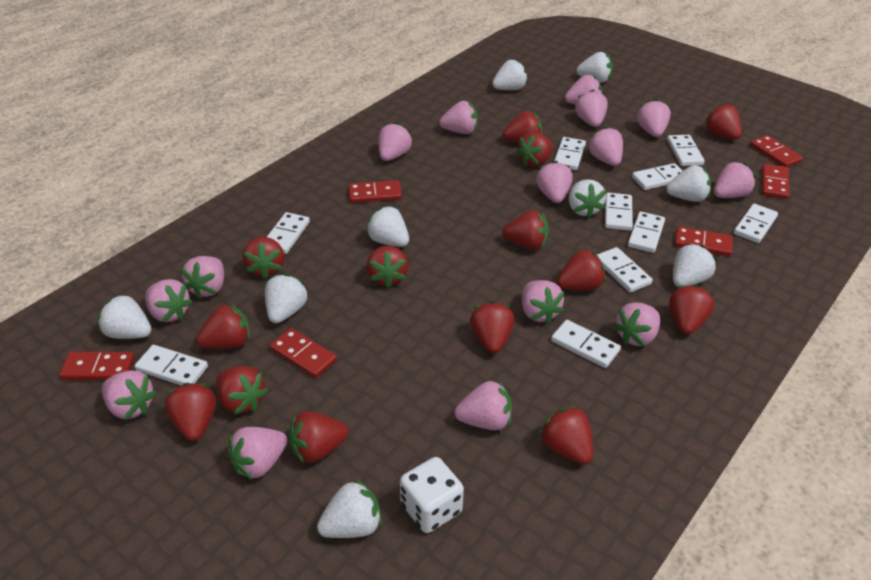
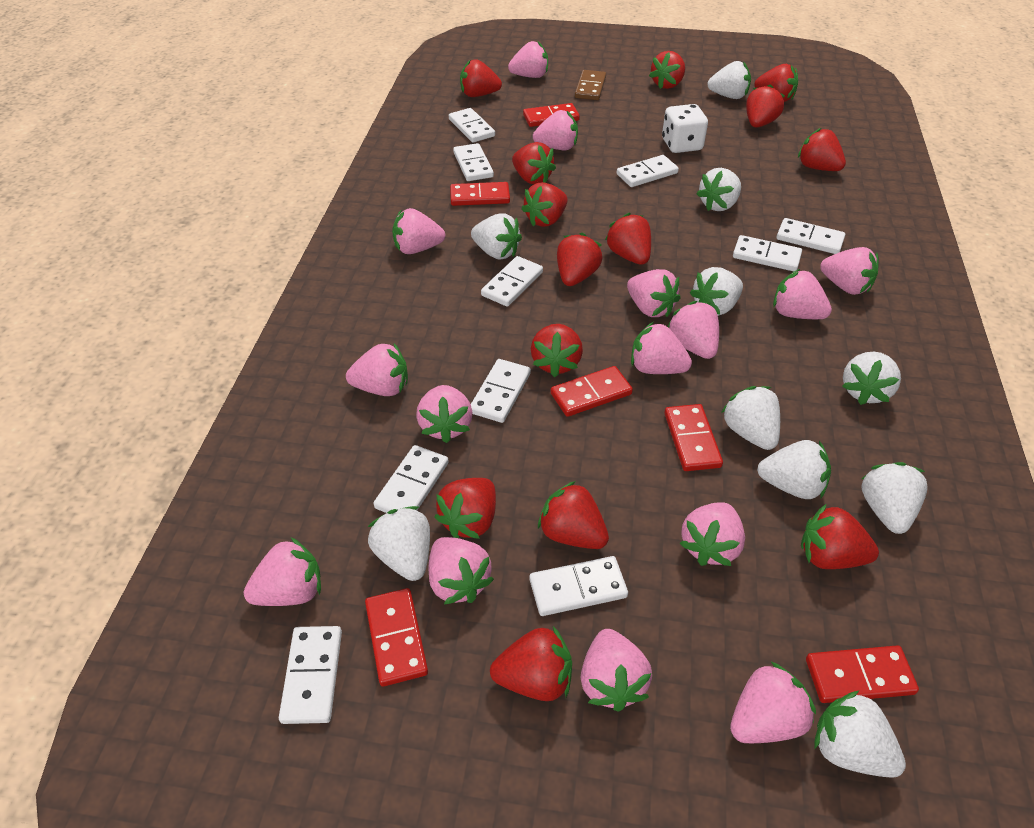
brown domino: 0 -> 1
white strawberry: 9 -> 10

